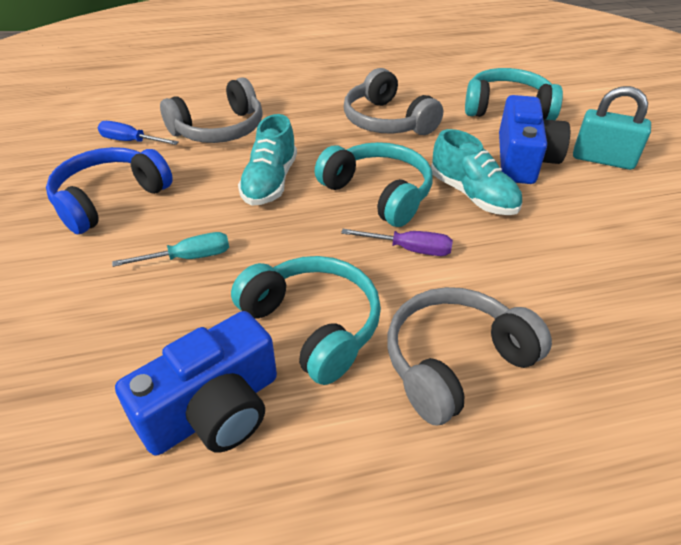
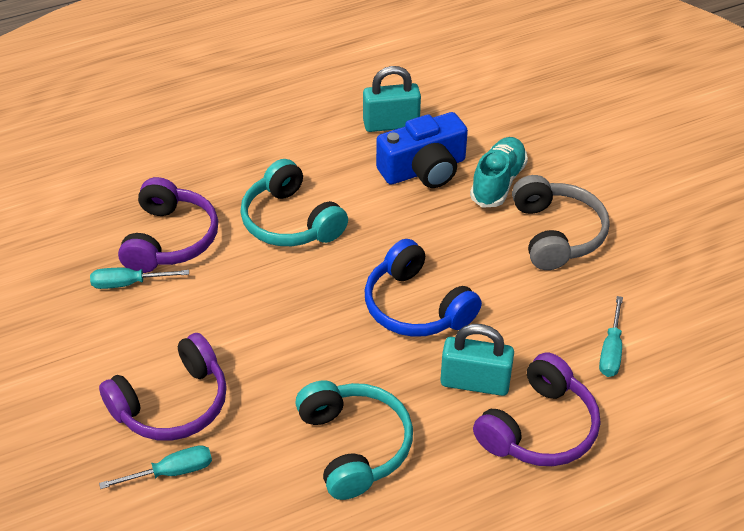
blue camera: 2 -> 1
blue screwdriver: 1 -> 0
grey headphones: 3 -> 1
purple headphones: 0 -> 3
purple screwdriver: 1 -> 0
turquoise headphones: 3 -> 2
turquoise padlock: 1 -> 2
turquoise screwdriver: 1 -> 3
turquoise shoe: 2 -> 1

